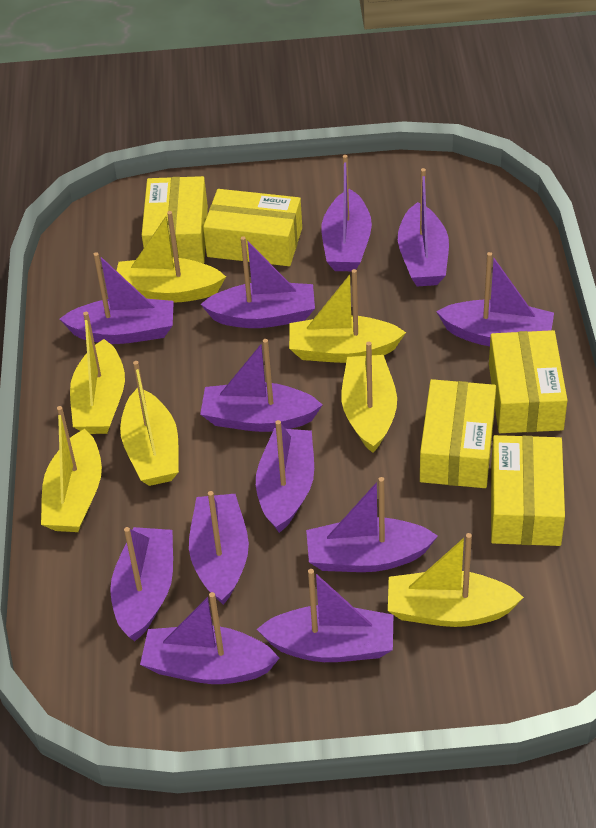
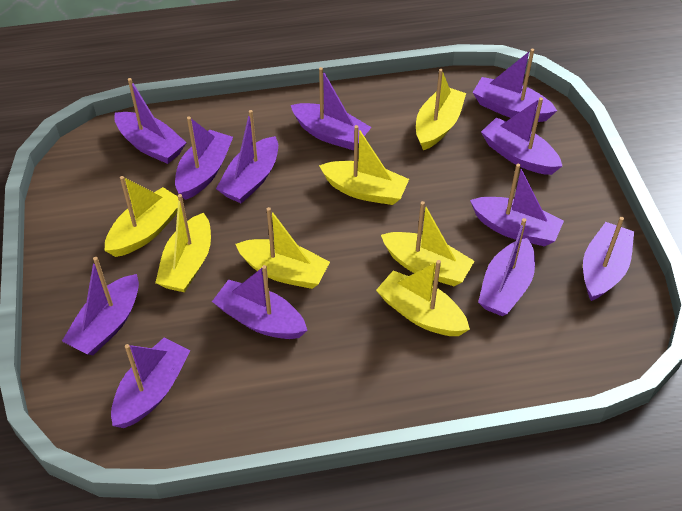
yellow box: 5 -> 0

